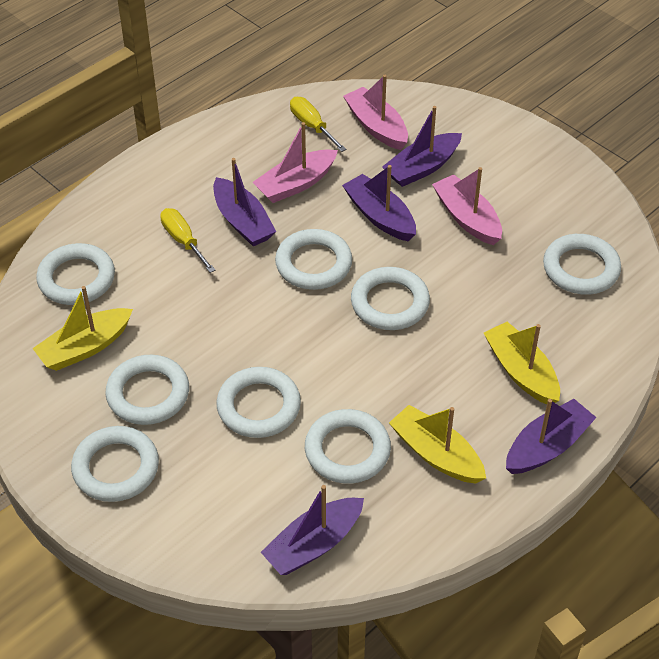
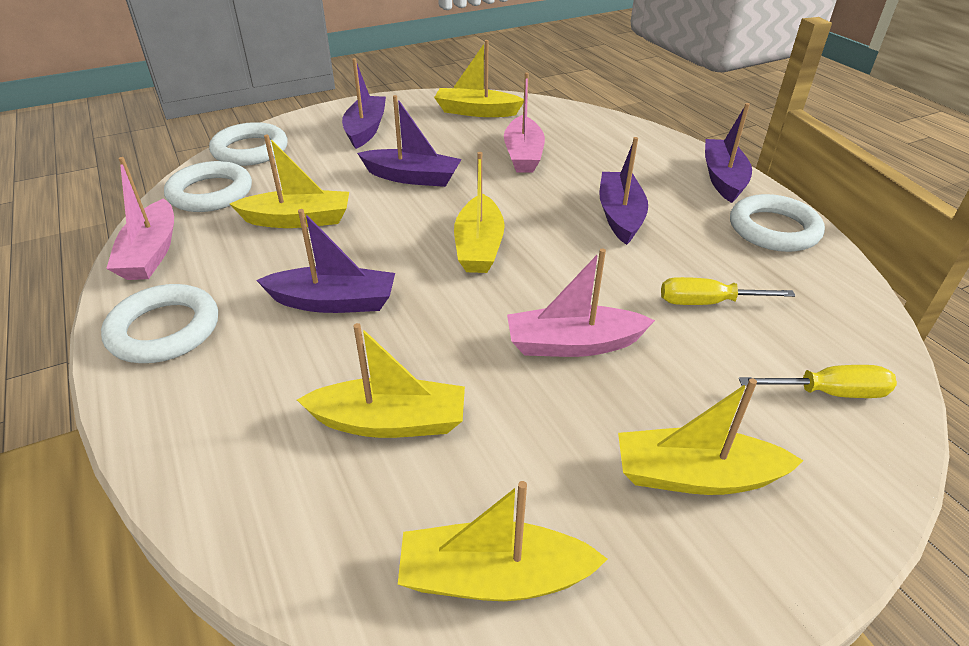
white ring: 8 -> 4
yellow boat: 3 -> 6

